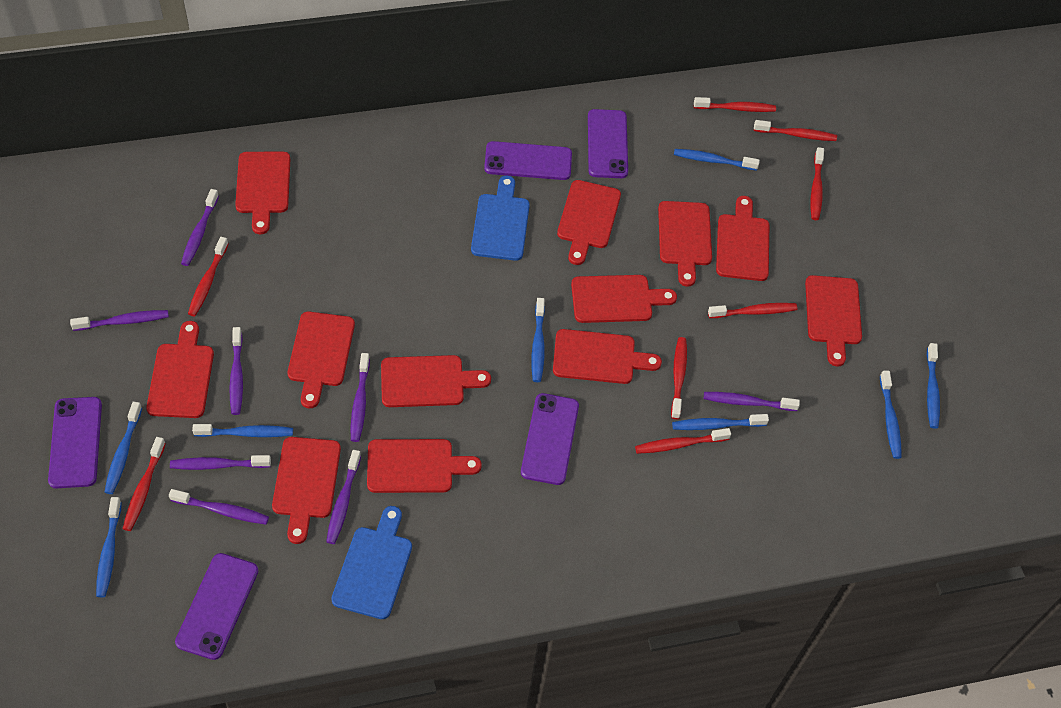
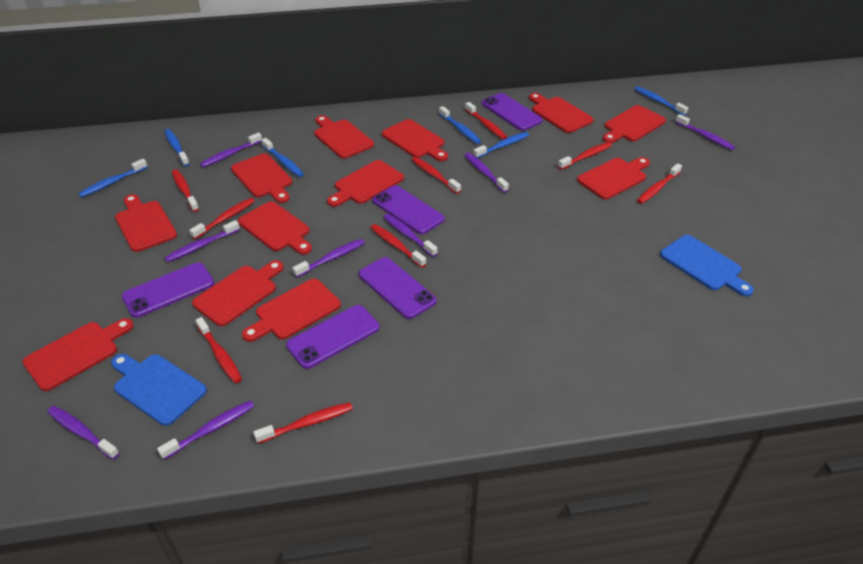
blue toothbrush: 8 -> 6
red toothbrush: 8 -> 9

